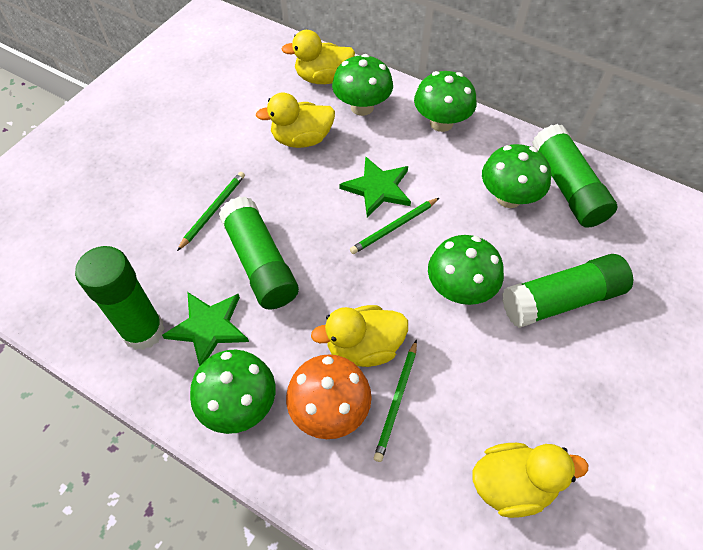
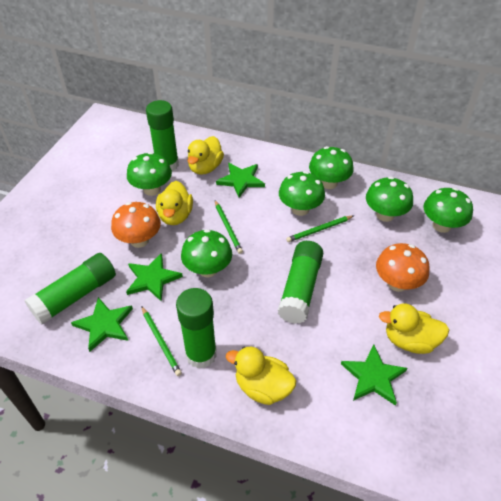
green mushroom: 5 -> 6
green star: 2 -> 4
orange mushroom: 1 -> 2

